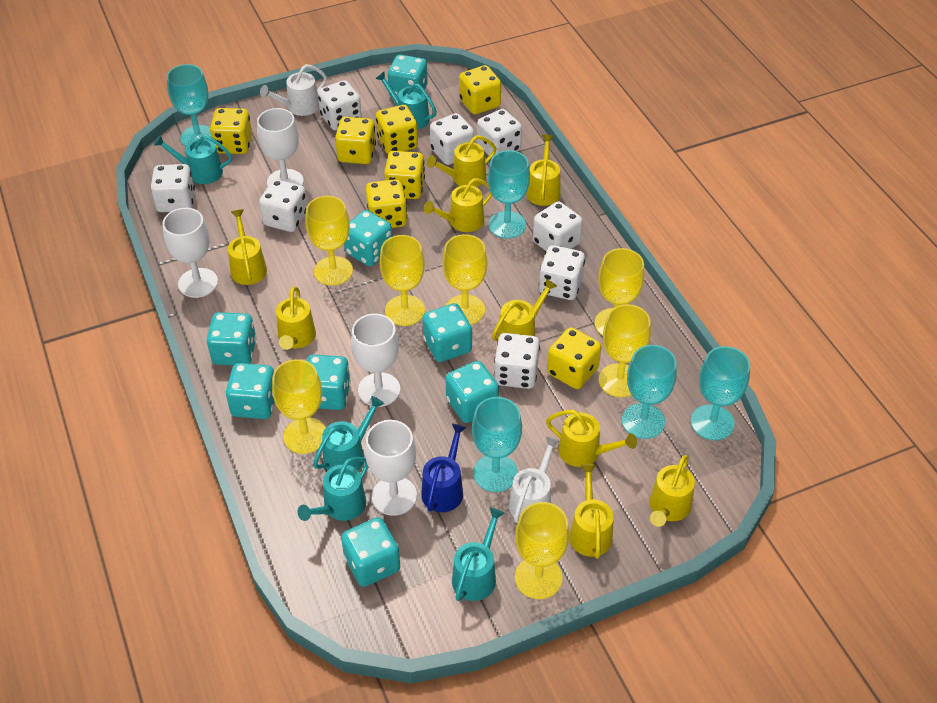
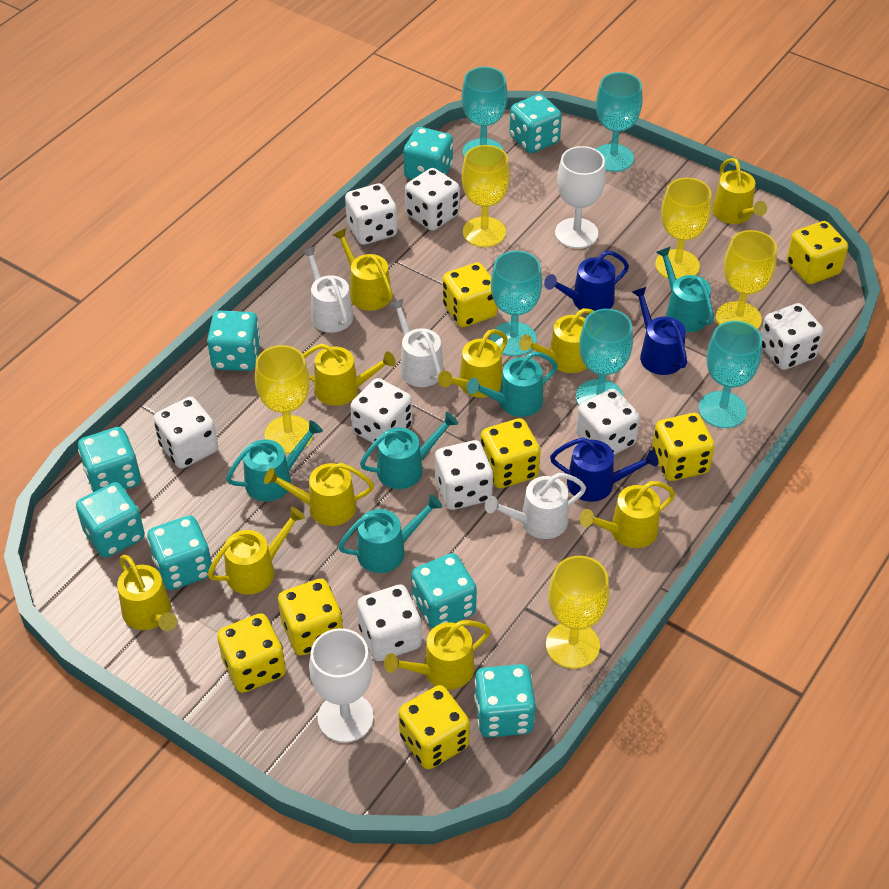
blue watering can: 1 -> 3
white goblet: 4 -> 2
white watering can: 2 -> 3
yellow goblet: 7 -> 5
yellow watering can: 9 -> 10

